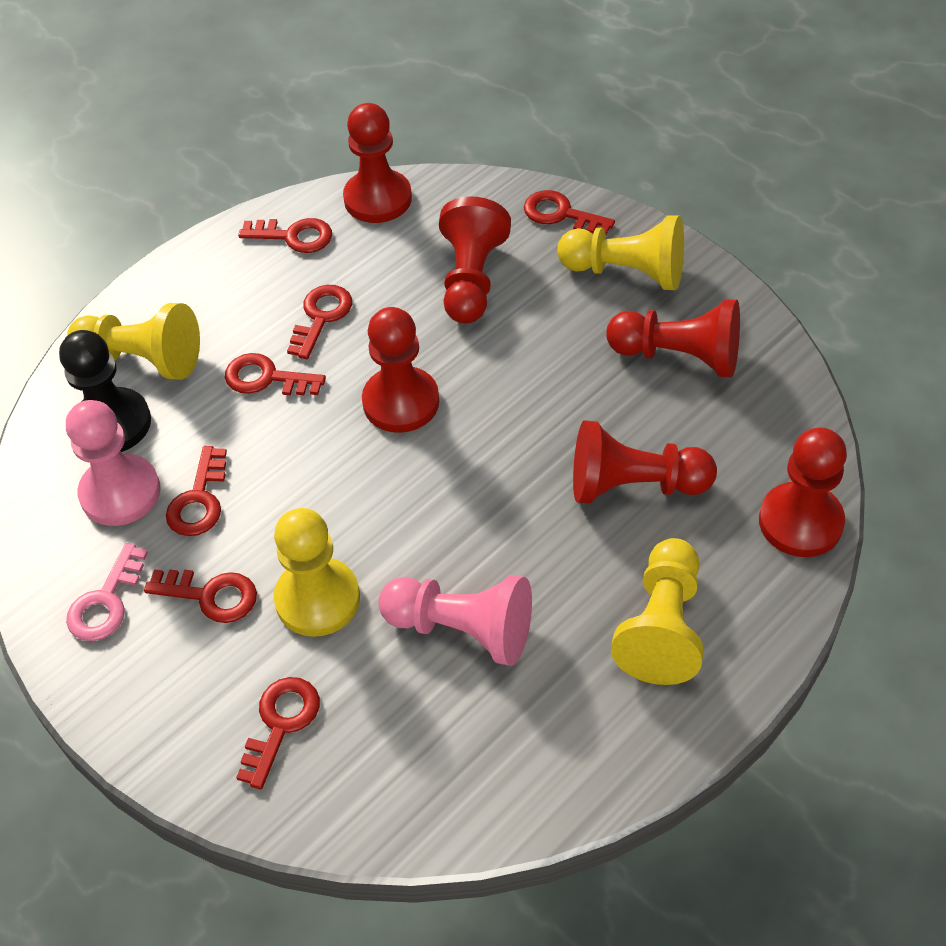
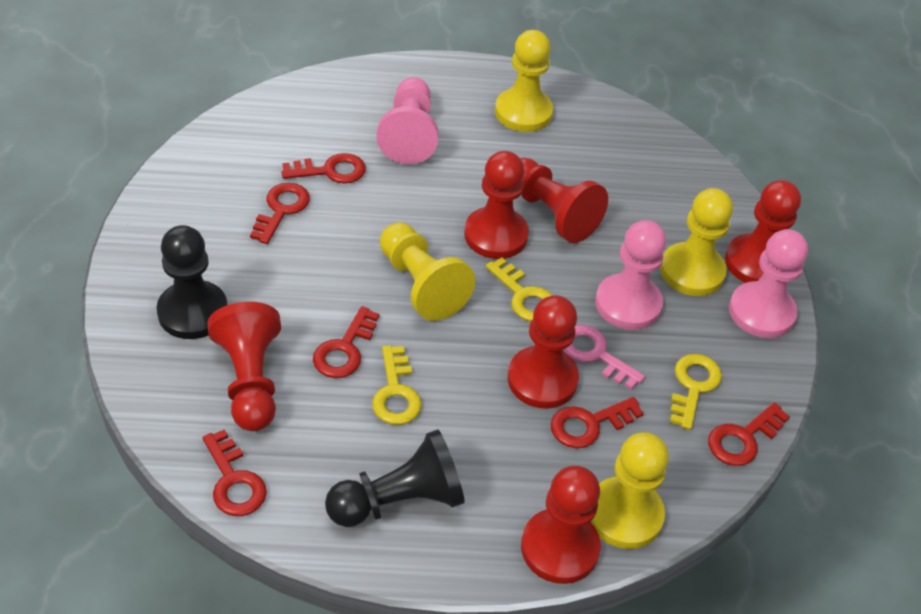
black pawn: 1 -> 2
pink pawn: 2 -> 3
red key: 7 -> 6
yellow key: 0 -> 3

